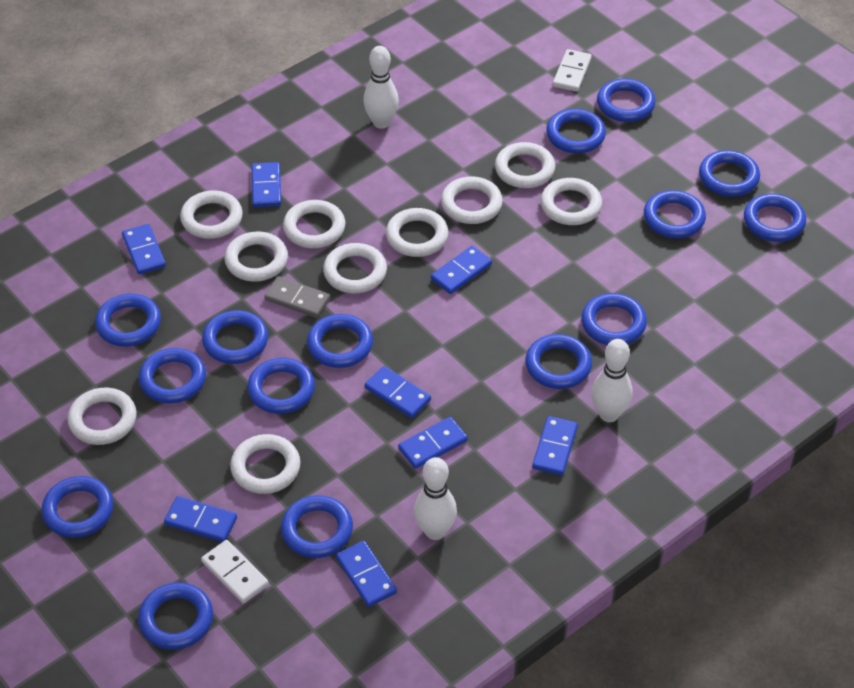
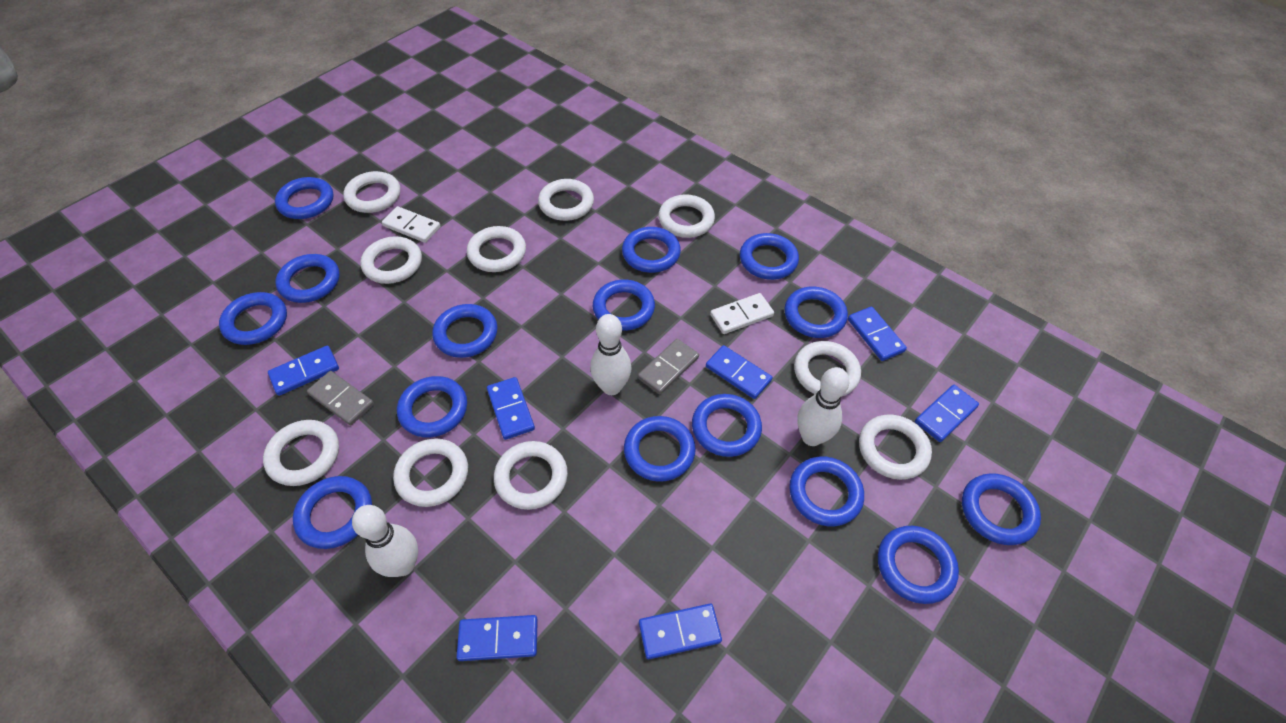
blue domino: 8 -> 7
grey domino: 1 -> 2

